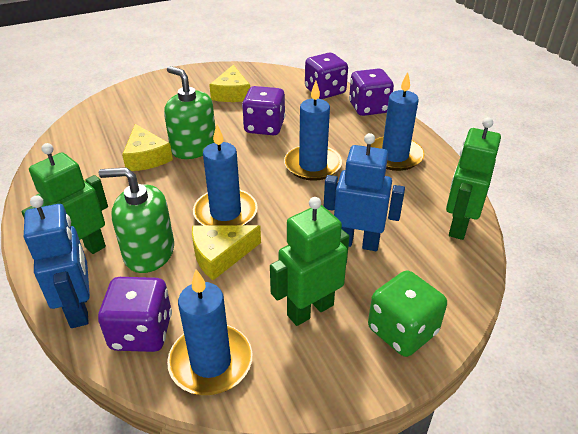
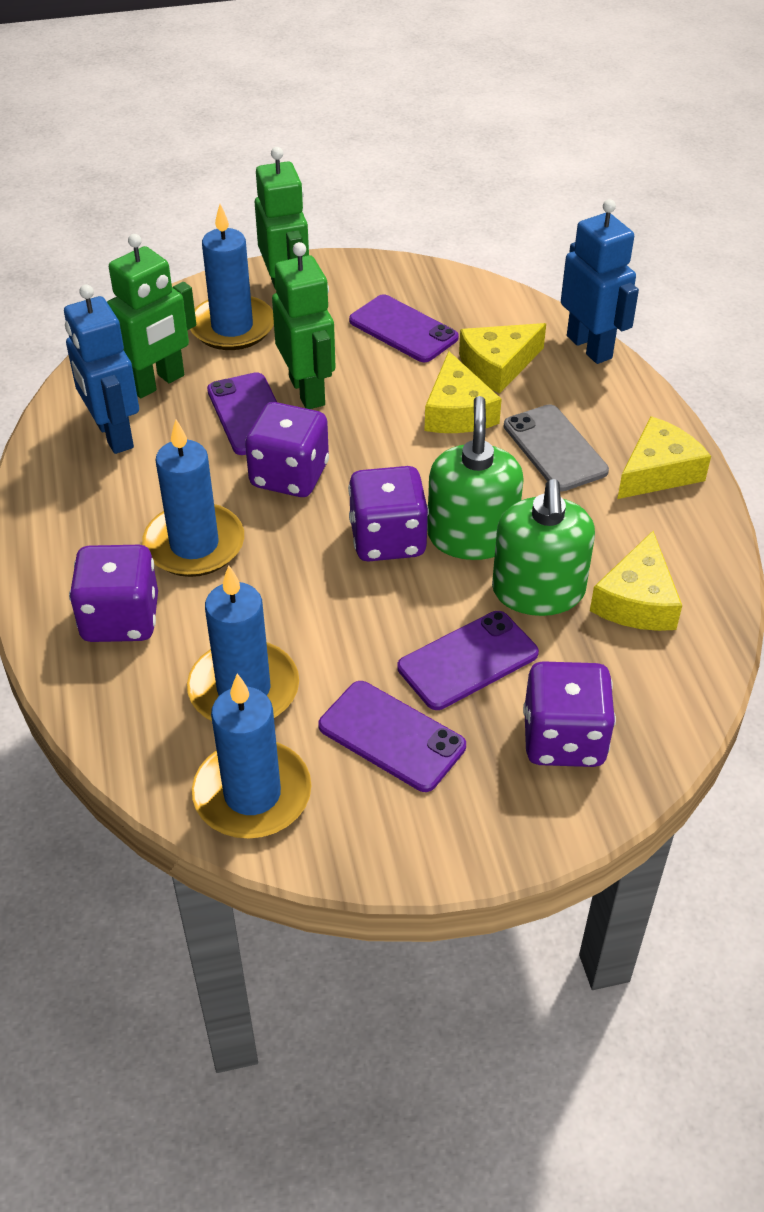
green dice: 1 -> 0
grey phone: 0 -> 1
purple phone: 0 -> 4
yellow cheese: 3 -> 4

